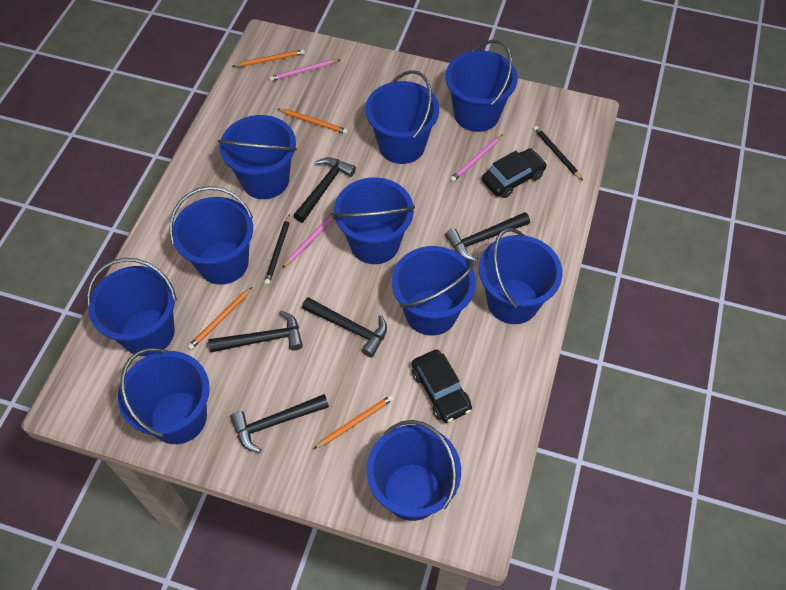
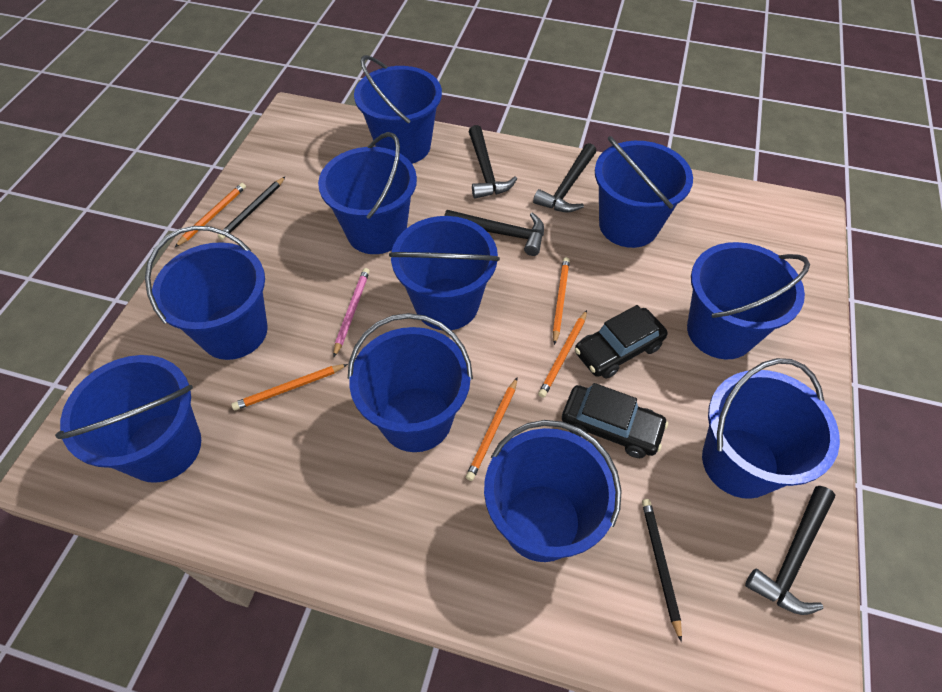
black hammer: 5 -> 4
orange pencil: 4 -> 5
pink pencil: 3 -> 1

